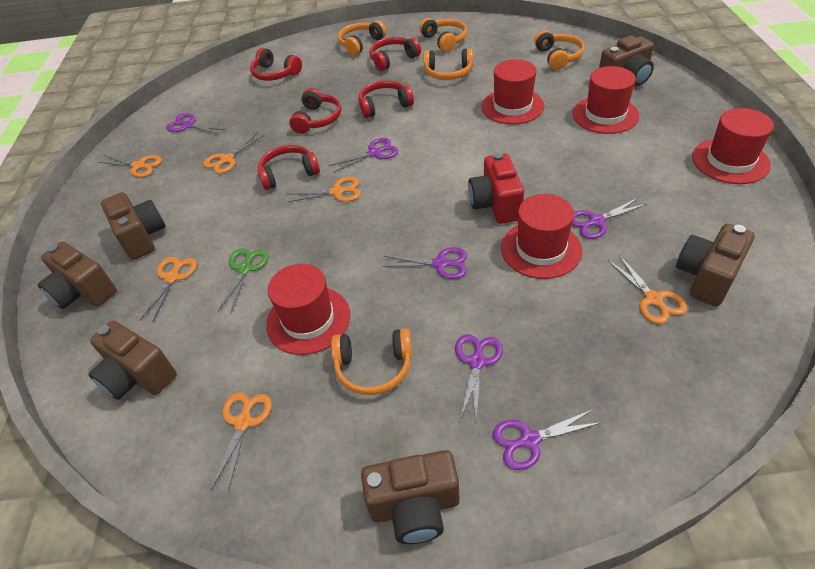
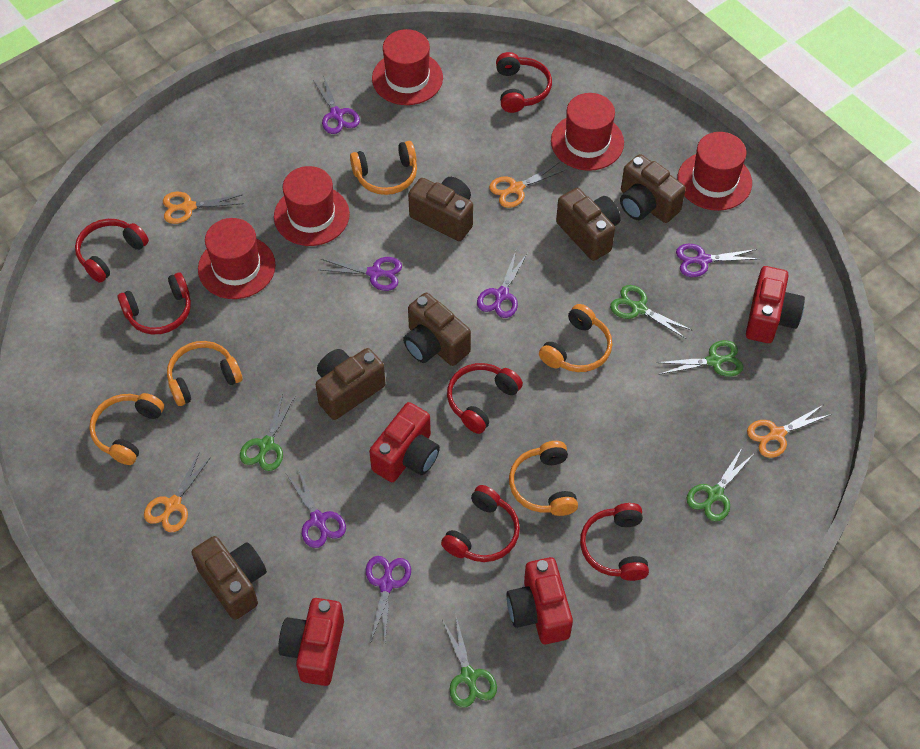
green scissors: 1 -> 5
orange scissors: 6 -> 4
red camera: 1 -> 4
red headphones: 5 -> 6

